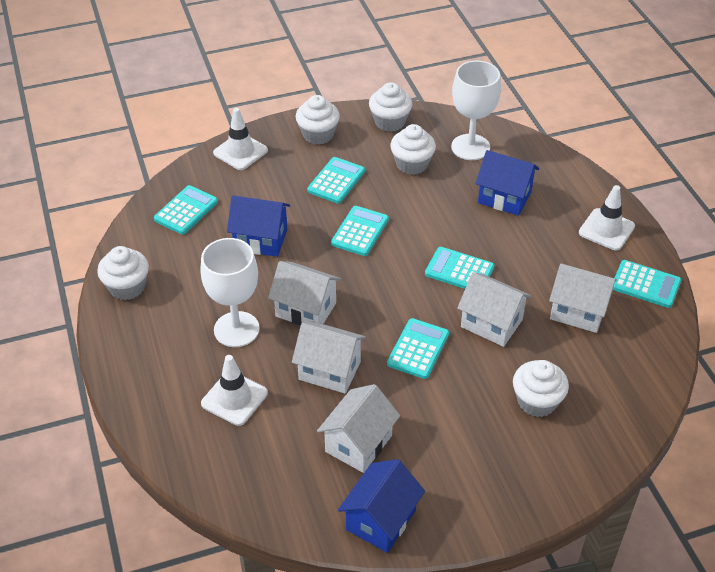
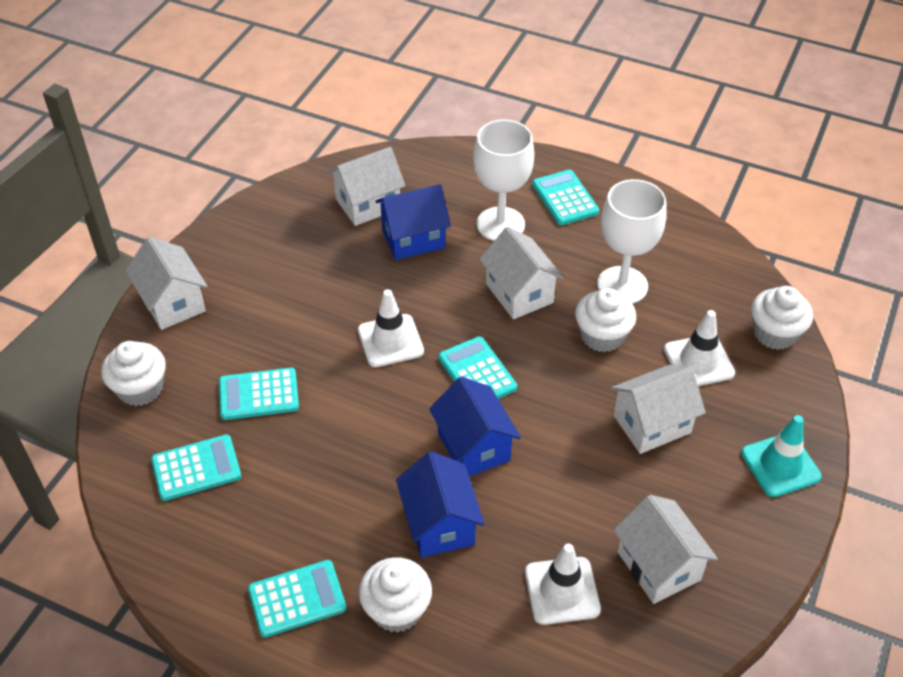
turquoise calculator: 6 -> 5
turquoise traffic cone: 0 -> 1
white cupcake: 5 -> 4

